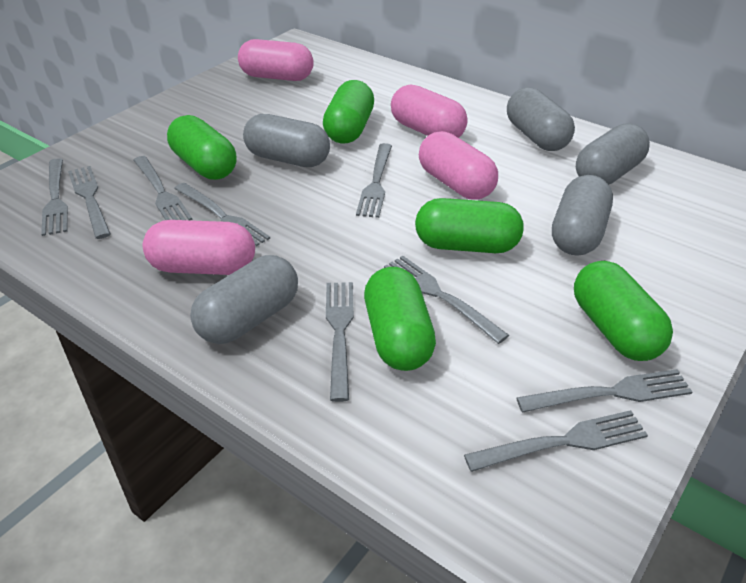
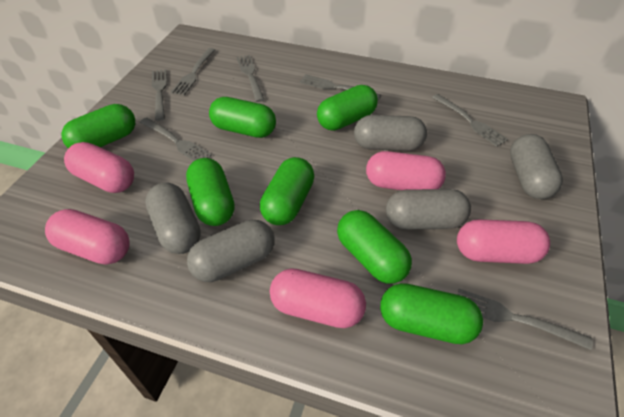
green capsule: 5 -> 7
grey fork: 9 -> 7
pink capsule: 4 -> 5

